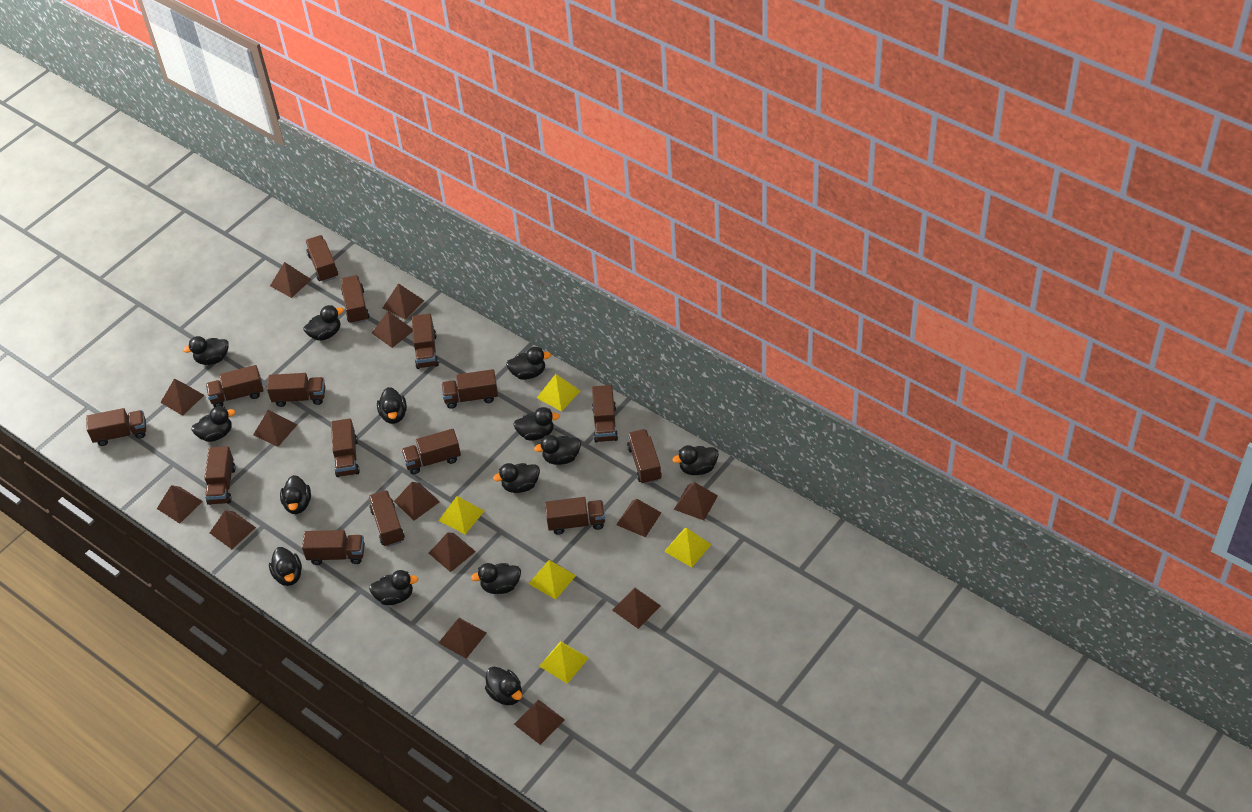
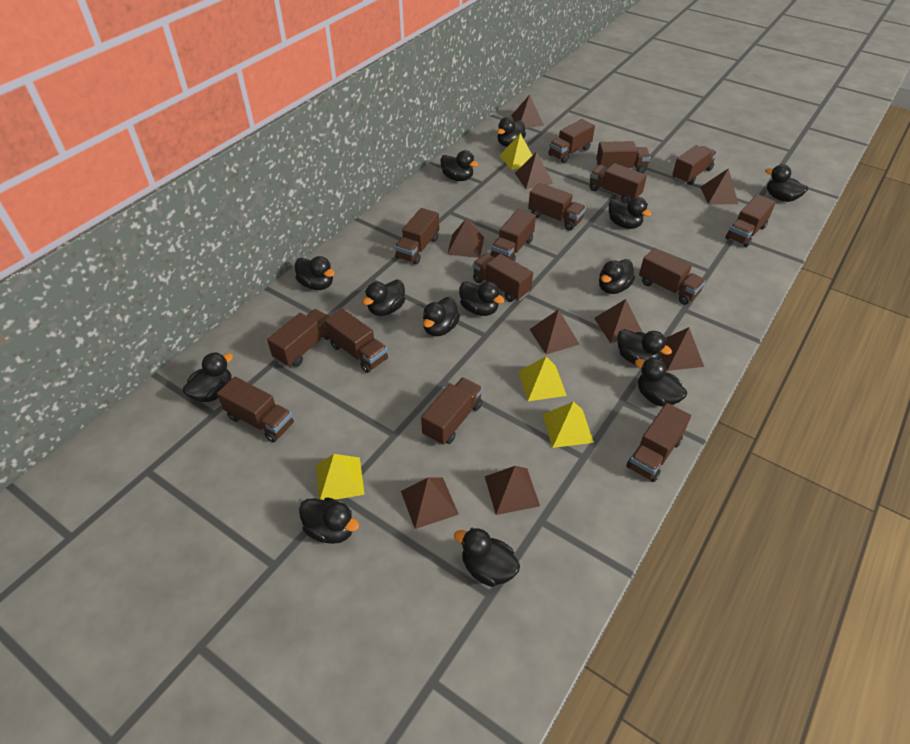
brown pyramid: 14 -> 9
yellow pyramid: 5 -> 4

